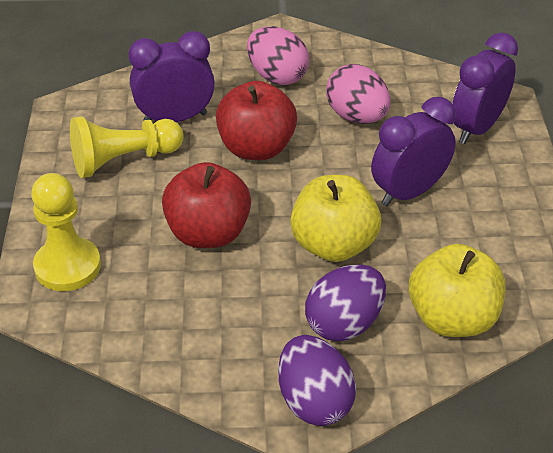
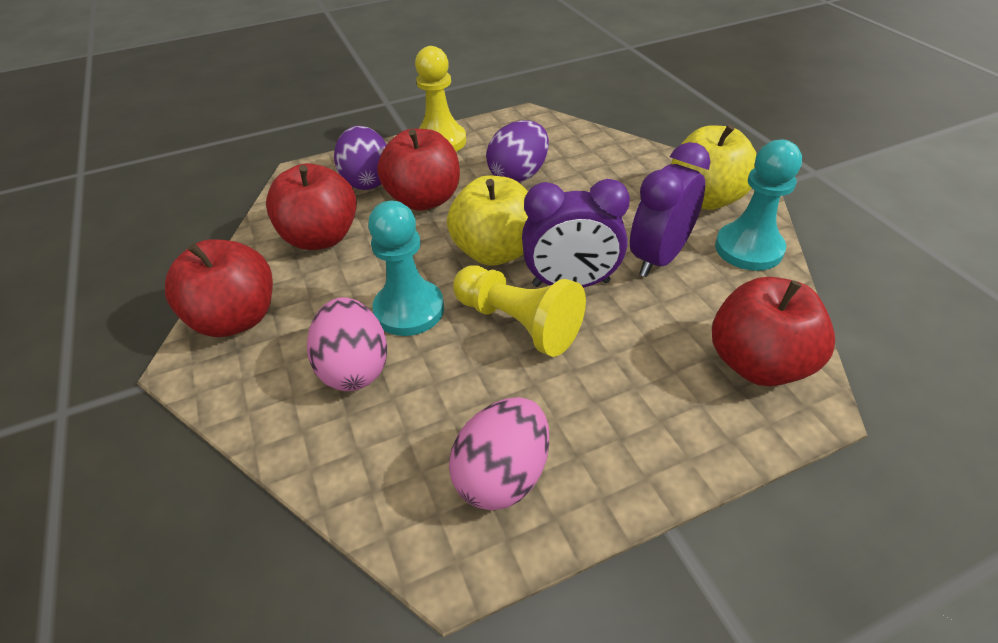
purple clock: 3 -> 2
red apple: 2 -> 4
turquoise pawn: 0 -> 2

